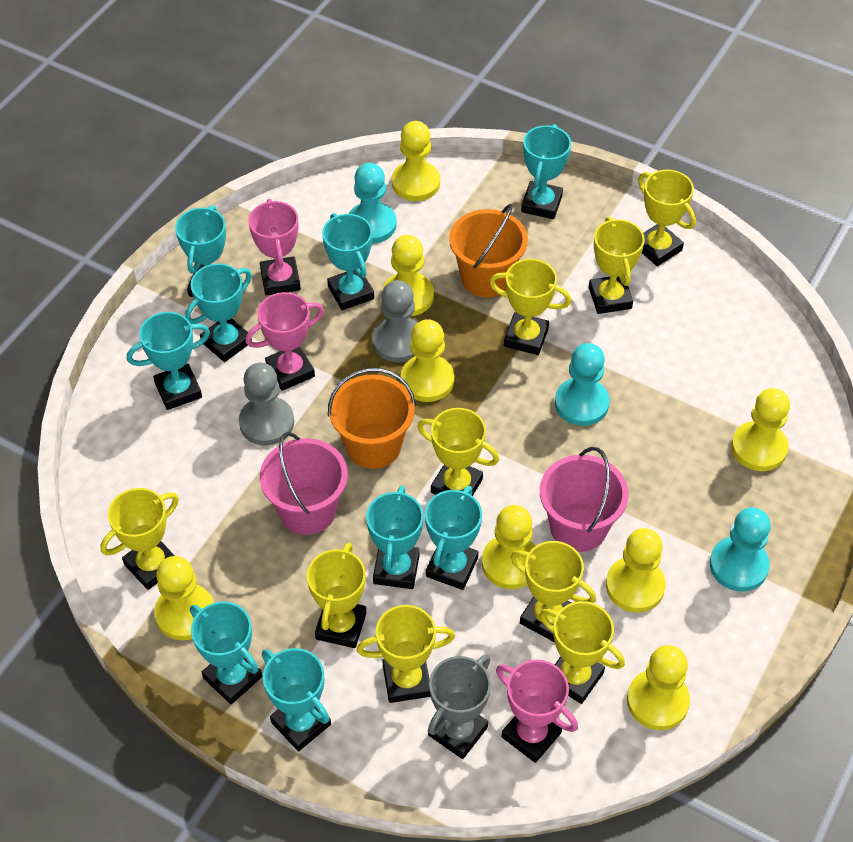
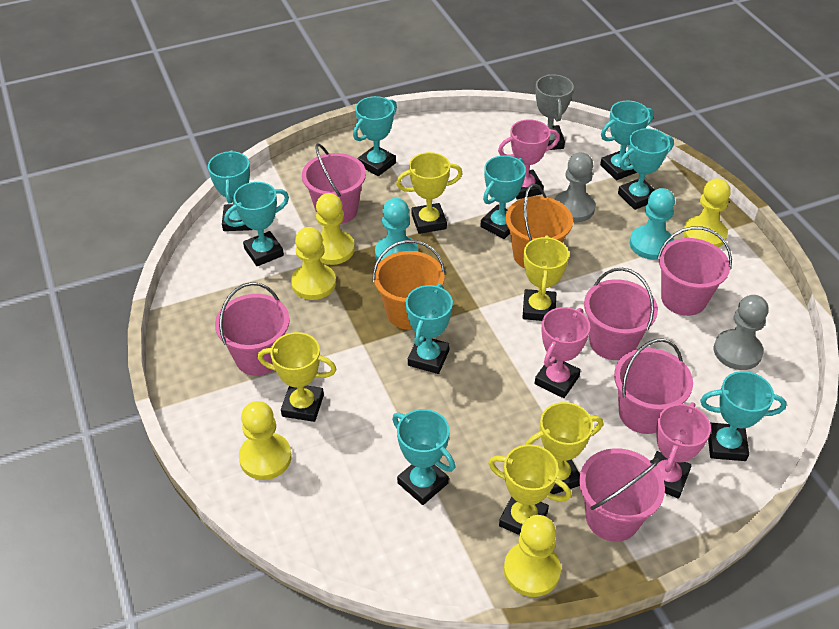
pink bucket: 2 -> 6
turquoise pawn: 3 -> 2
yellow pawn: 8 -> 5
yellow trophy: 9 -> 5

